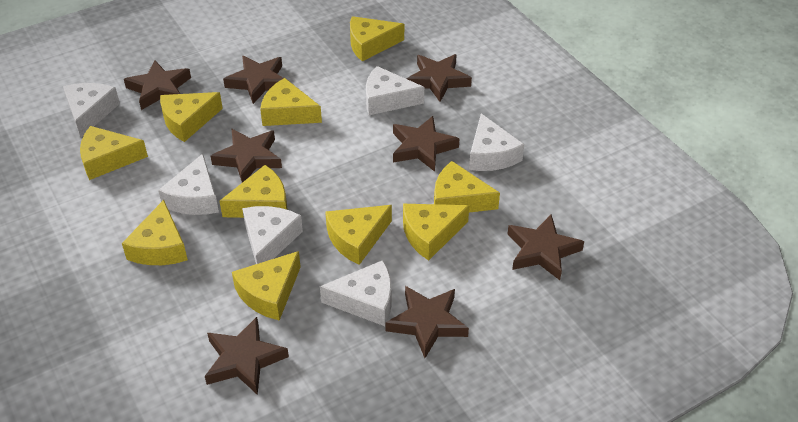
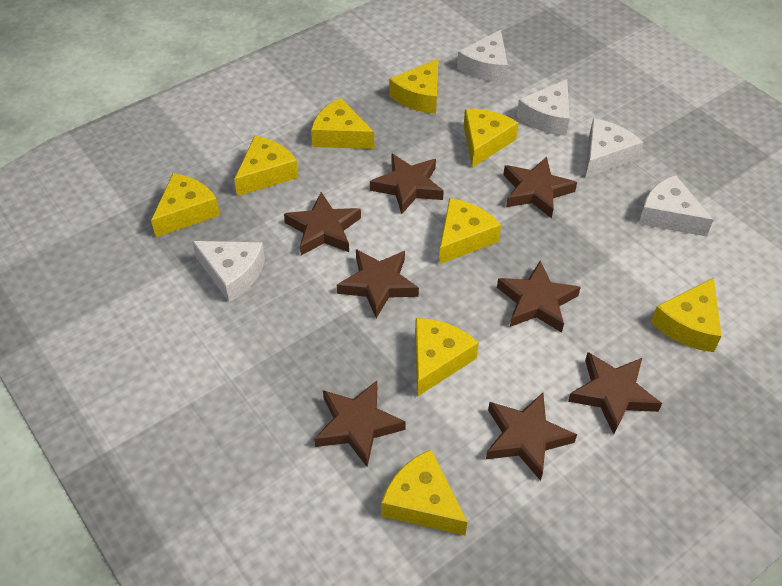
white cheese: 6 -> 5
yellow cheese: 10 -> 9

